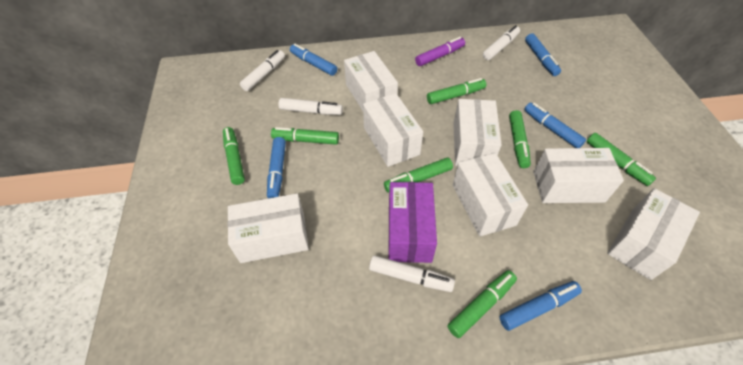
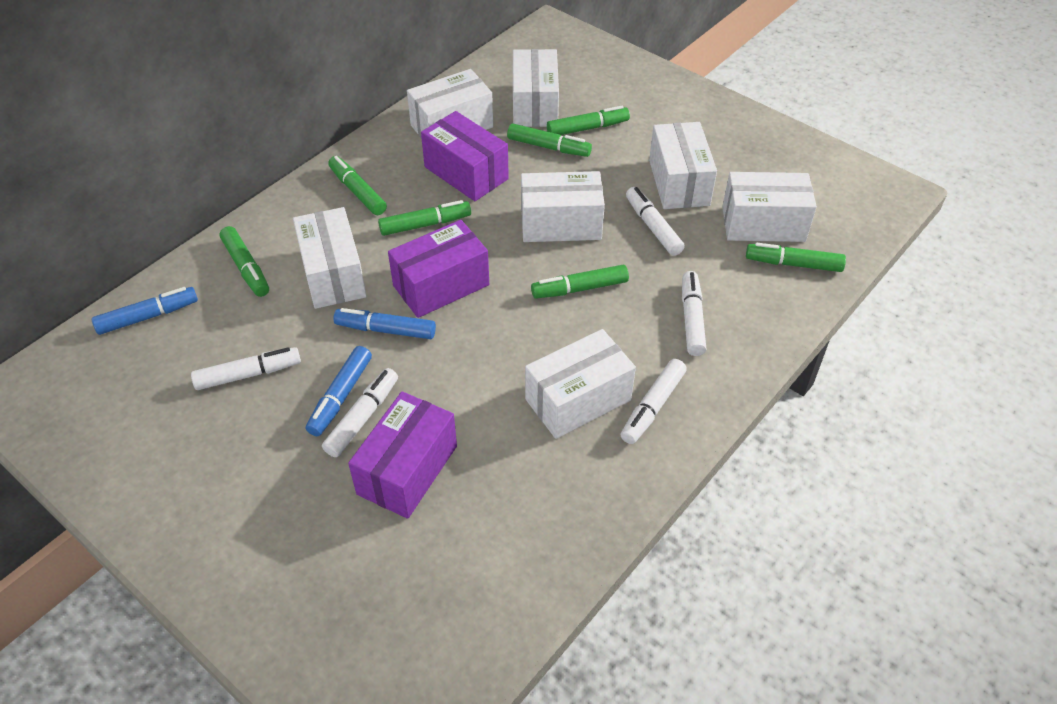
blue marker: 5 -> 3
purple box: 1 -> 3
purple marker: 1 -> 0
white marker: 4 -> 5

